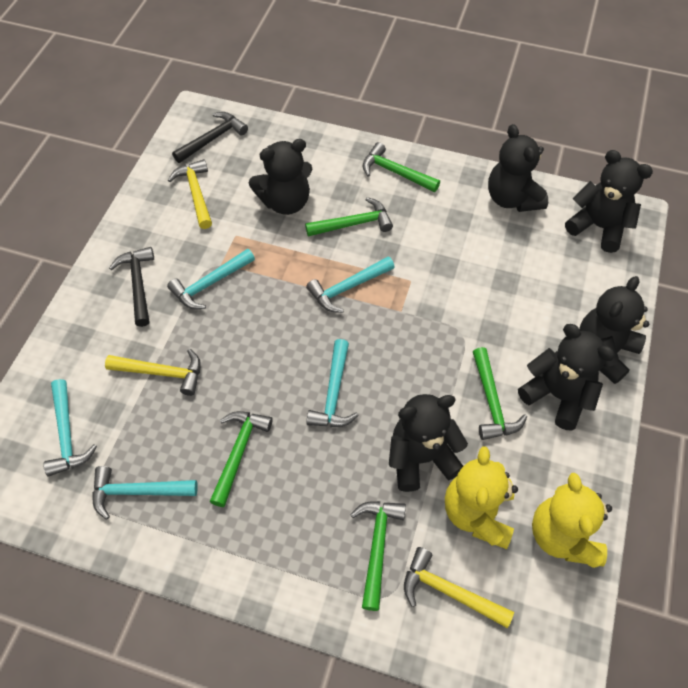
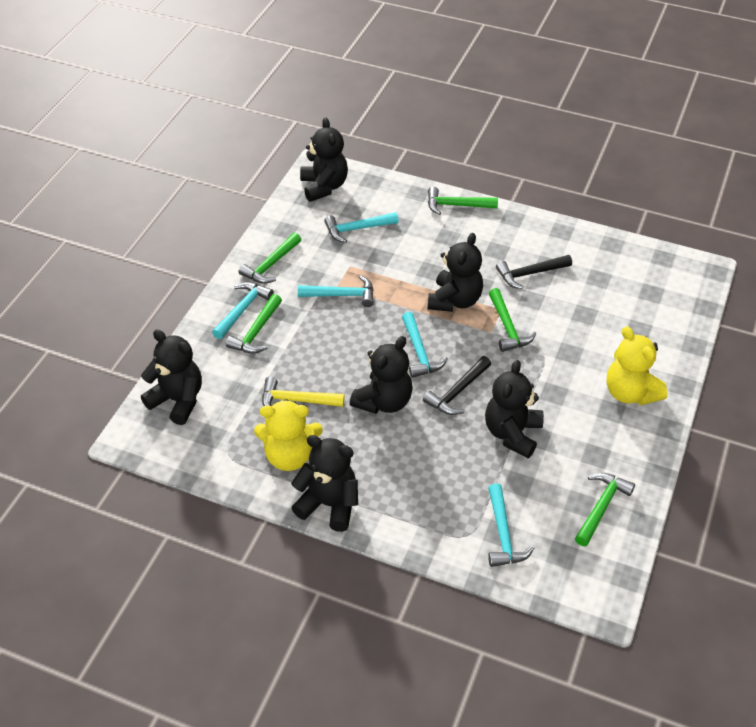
yellow hammer: 3 -> 1

